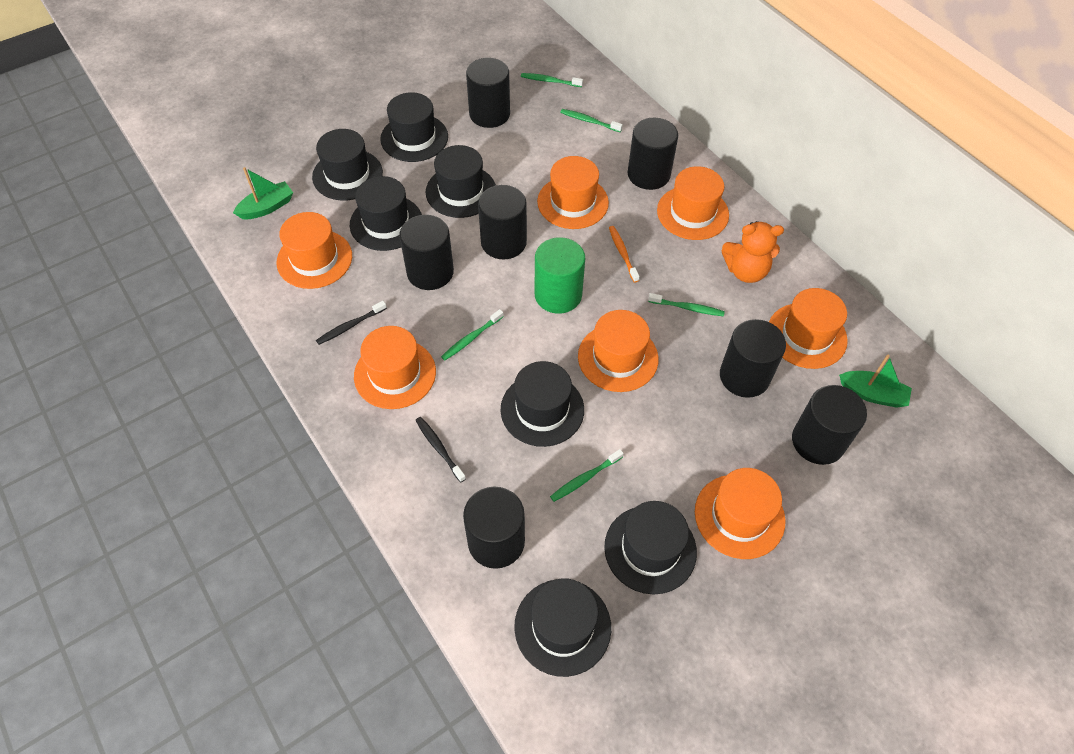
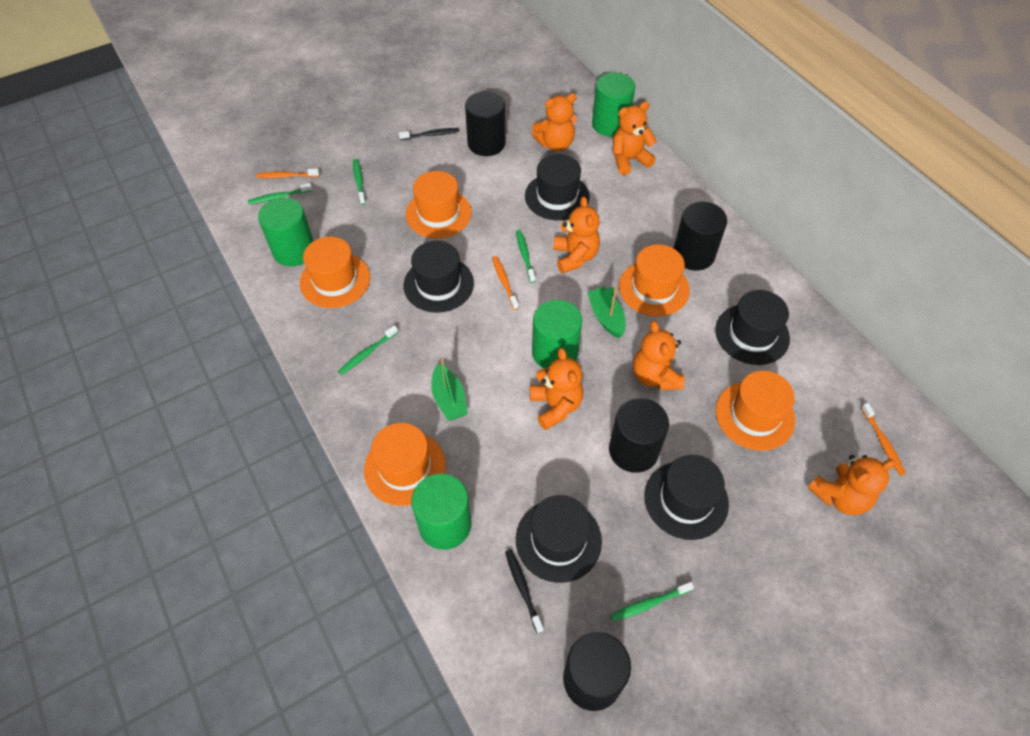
black cylinder: 7 -> 4
black hat: 7 -> 5
green cylinder: 1 -> 4
orange hat: 7 -> 5
orange teddy bear: 1 -> 6
orange toothbrush: 1 -> 3

